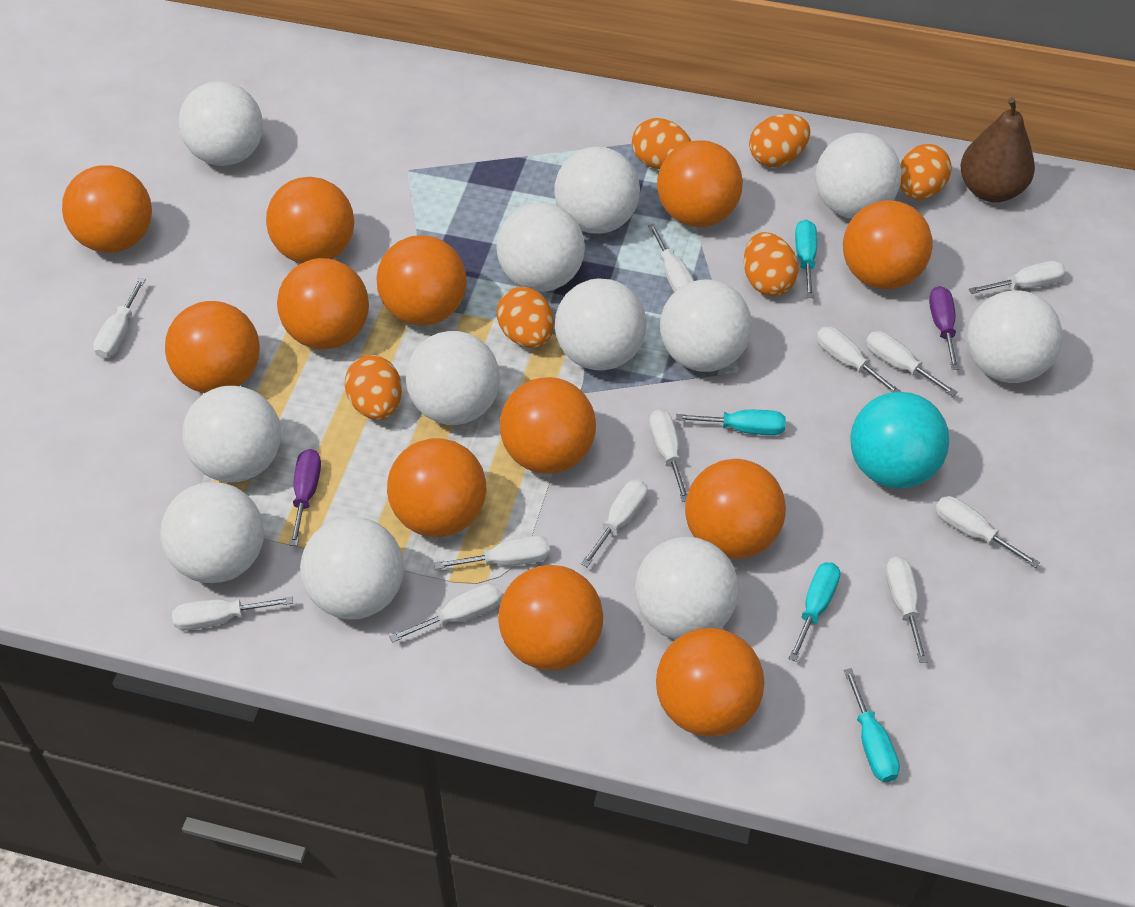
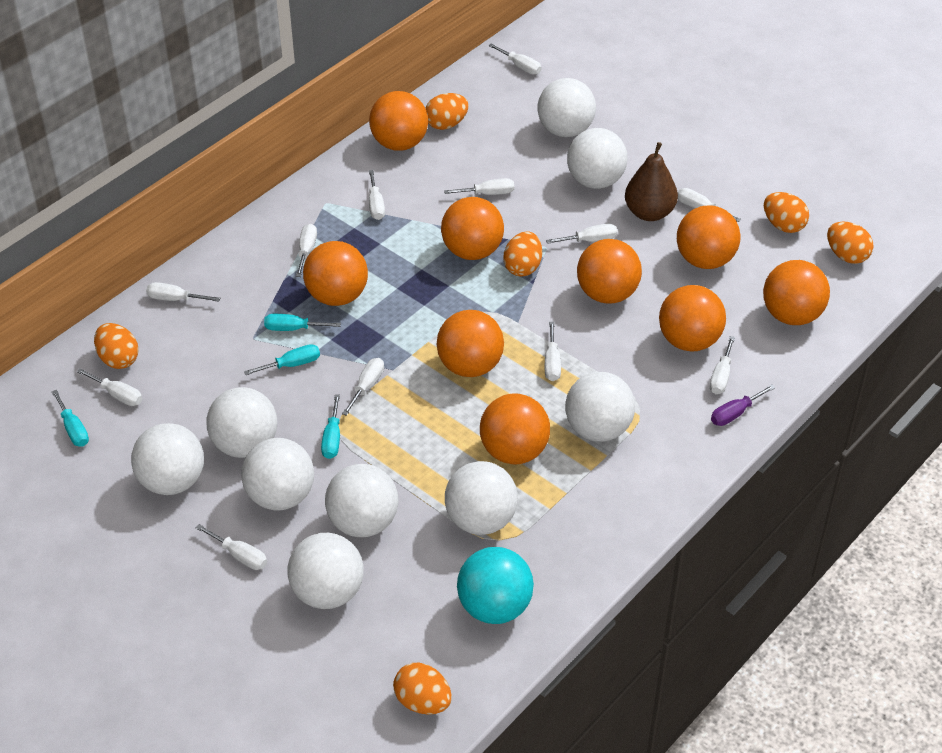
orange ball: 12 -> 9
purple screwdriver: 2 -> 1
white ball: 12 -> 9

